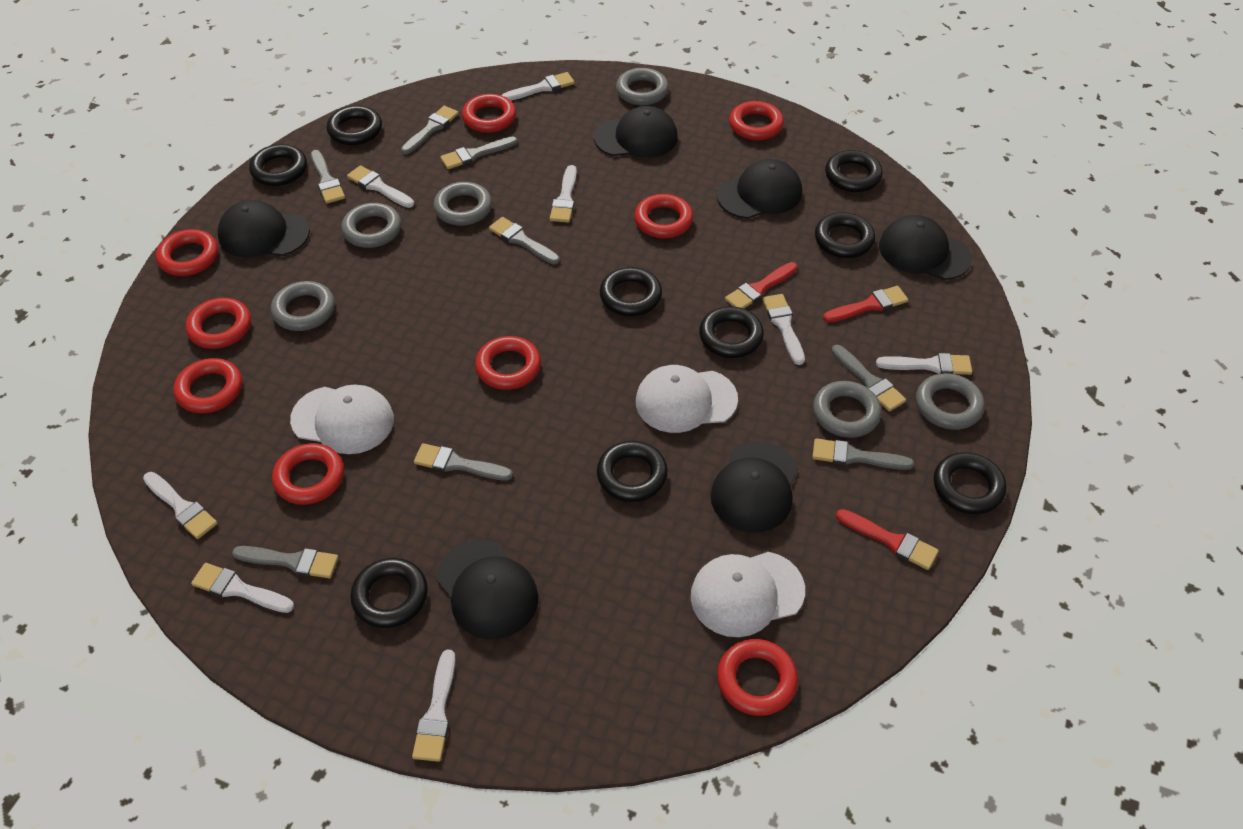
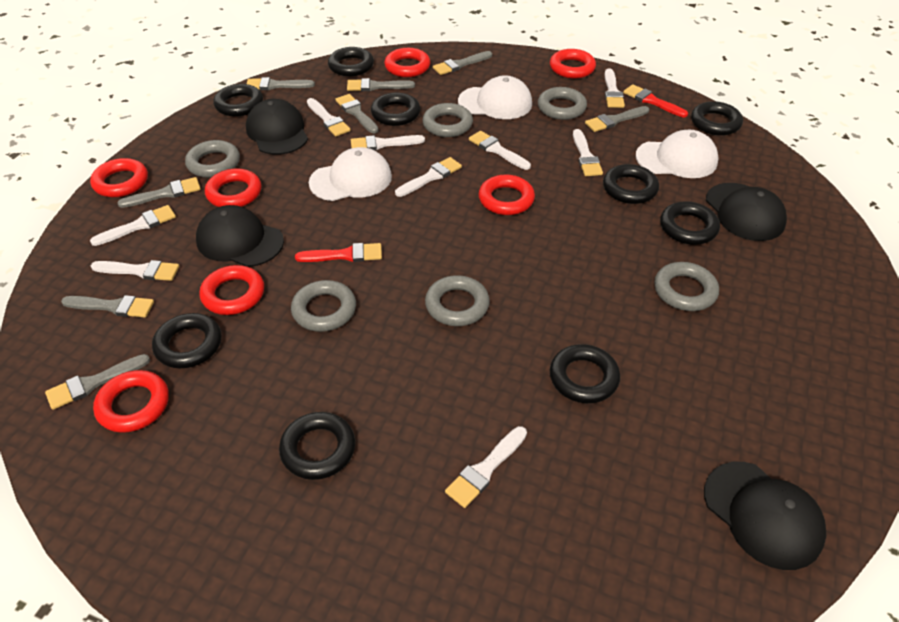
black cap: 6 -> 4
red brush: 3 -> 2
red ring: 9 -> 7
white brush: 8 -> 9

